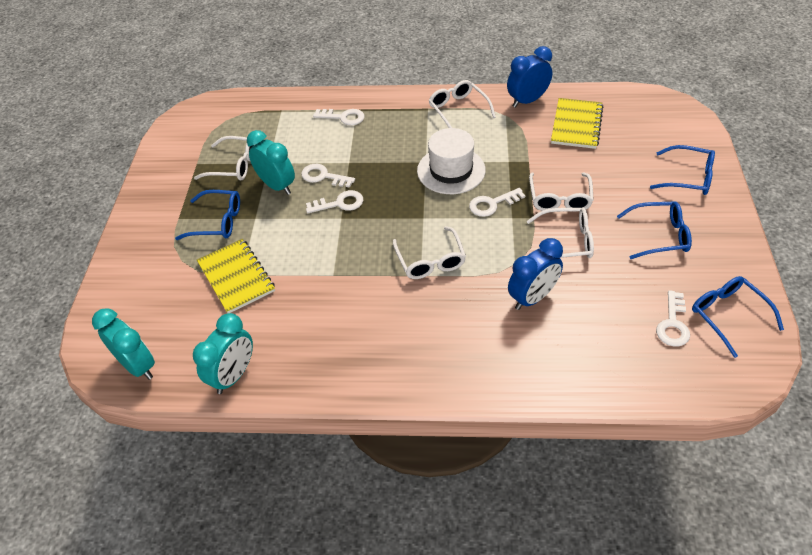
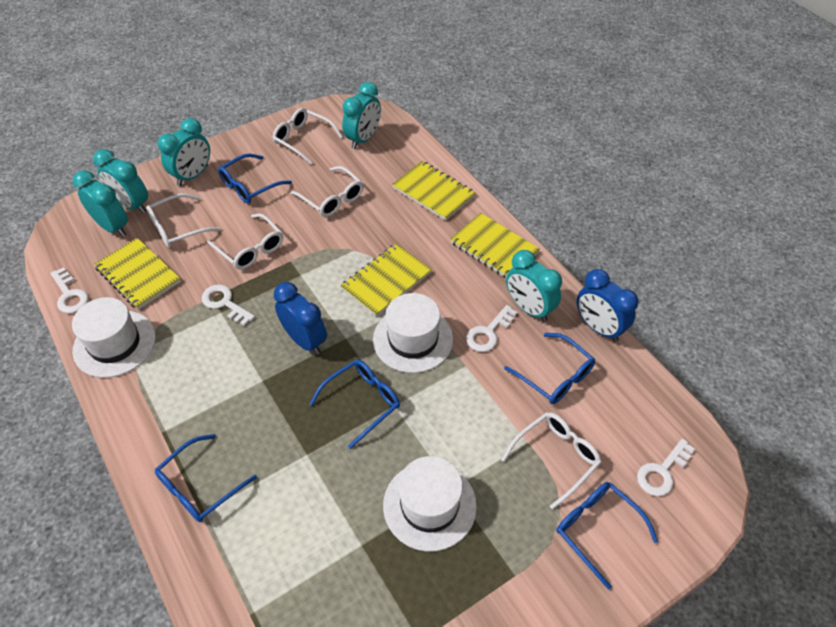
blue glasses: 4 -> 5
turquoise clock: 3 -> 5
white hat: 1 -> 3
white key: 5 -> 4
yellow notebook: 2 -> 4

